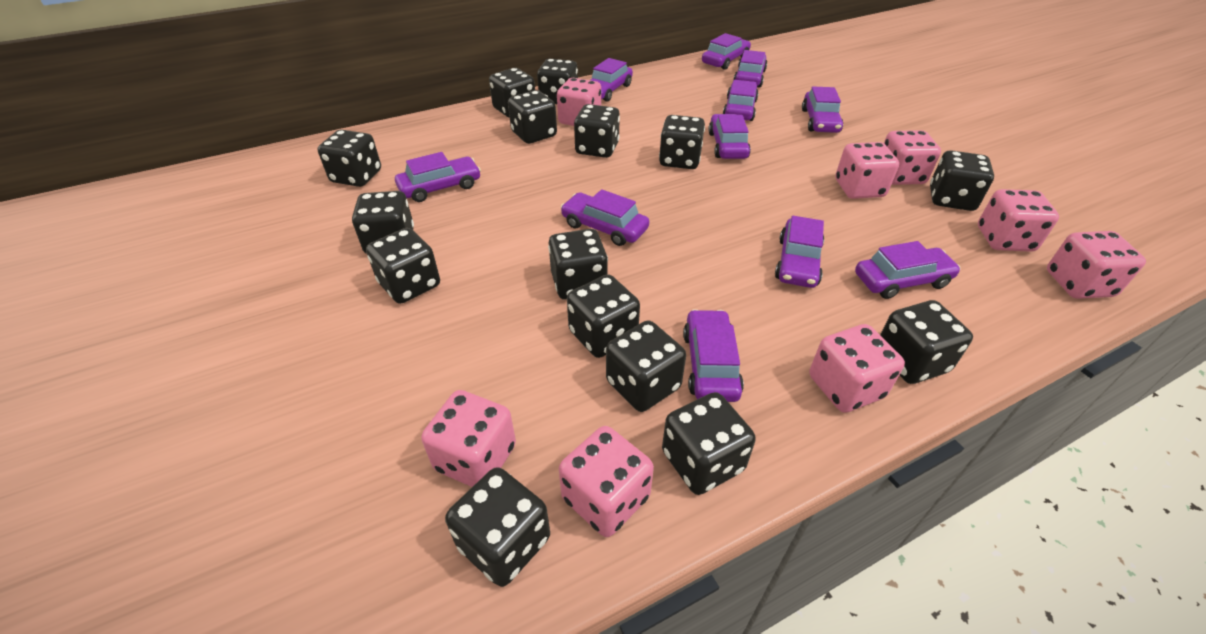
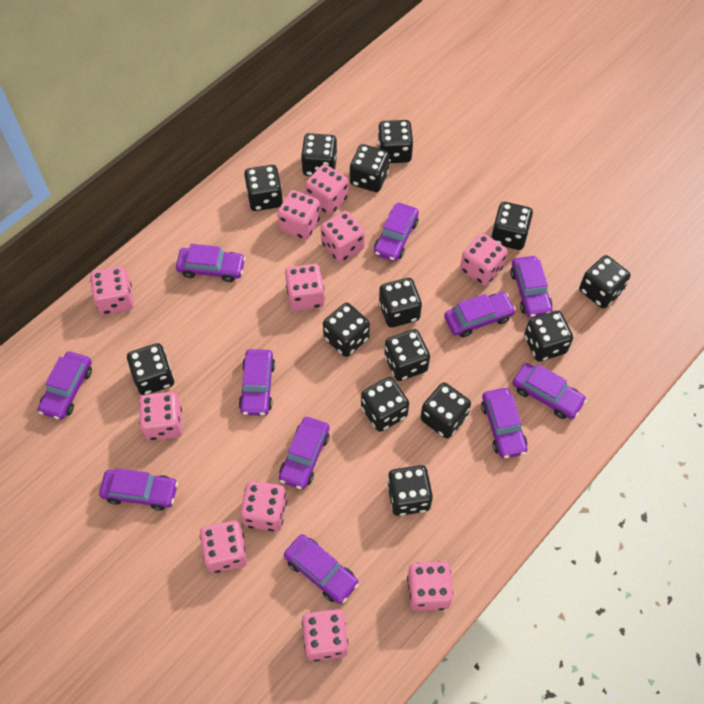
black dice: 15 -> 14
pink dice: 8 -> 11

